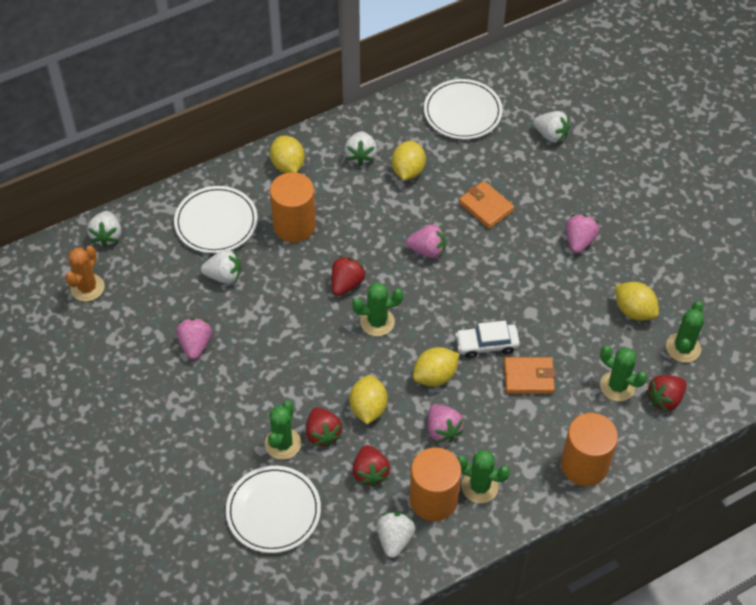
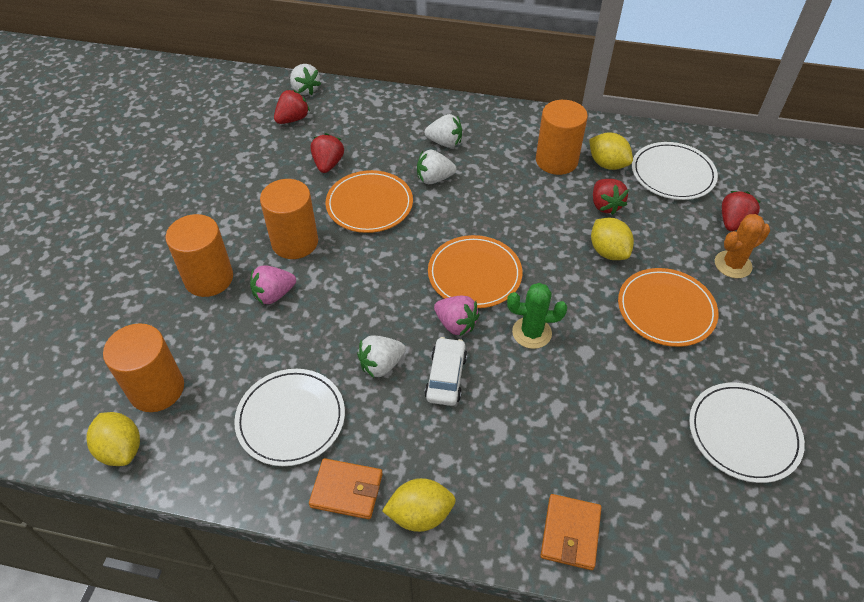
green cactus: 5 -> 1
orange cylinder: 3 -> 4
orange plate: 0 -> 3
pink strawberry: 4 -> 2
white strawberry: 5 -> 4
yellow lemon: 5 -> 4

